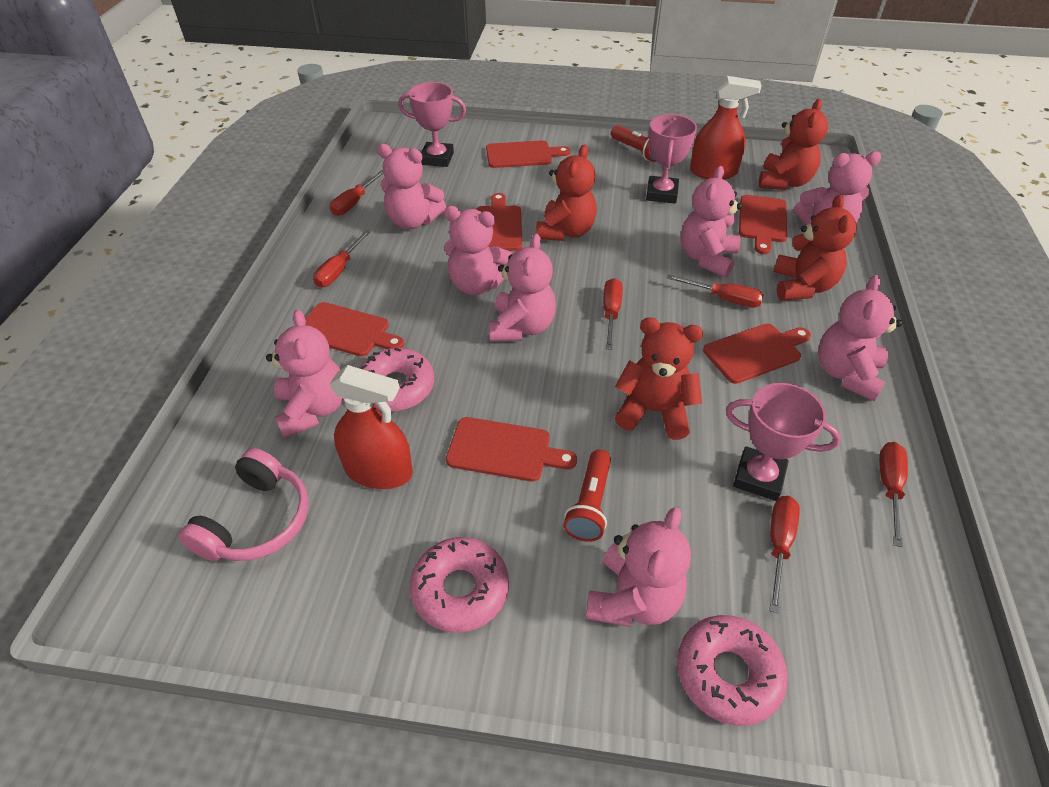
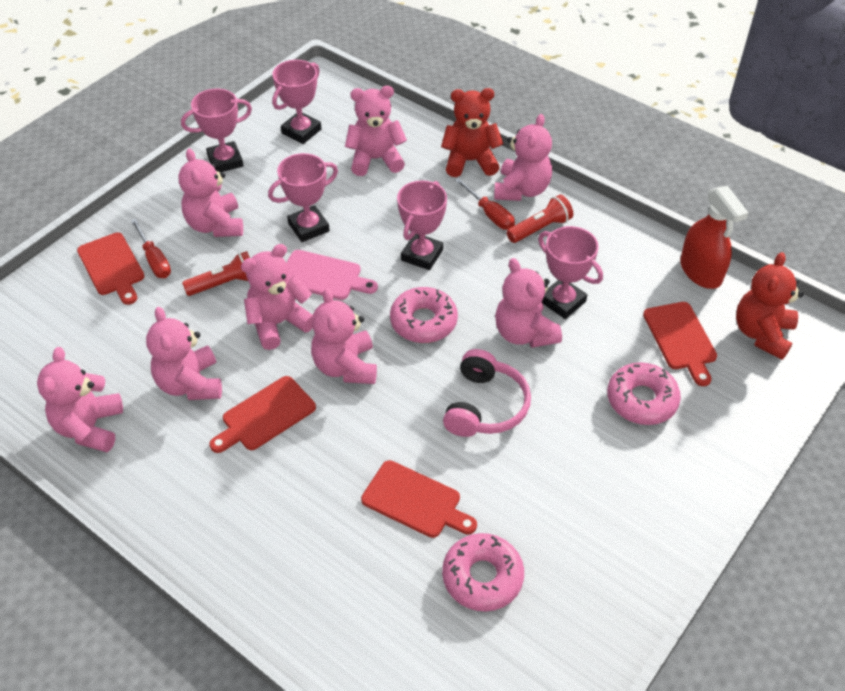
pink cutting board: 0 -> 1
pink trophy: 3 -> 5
red cutting board: 6 -> 4
red screwdriver: 6 -> 2
red spray bottle: 2 -> 1
red teddy bear: 4 -> 2

